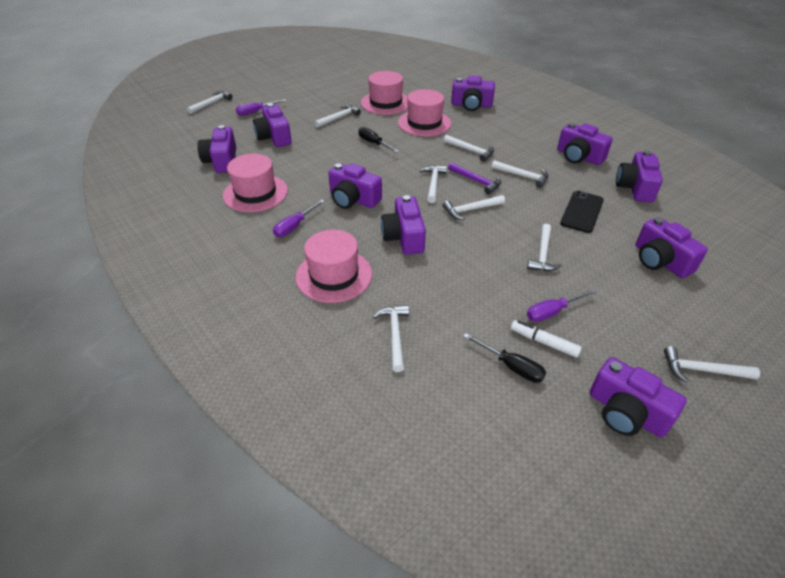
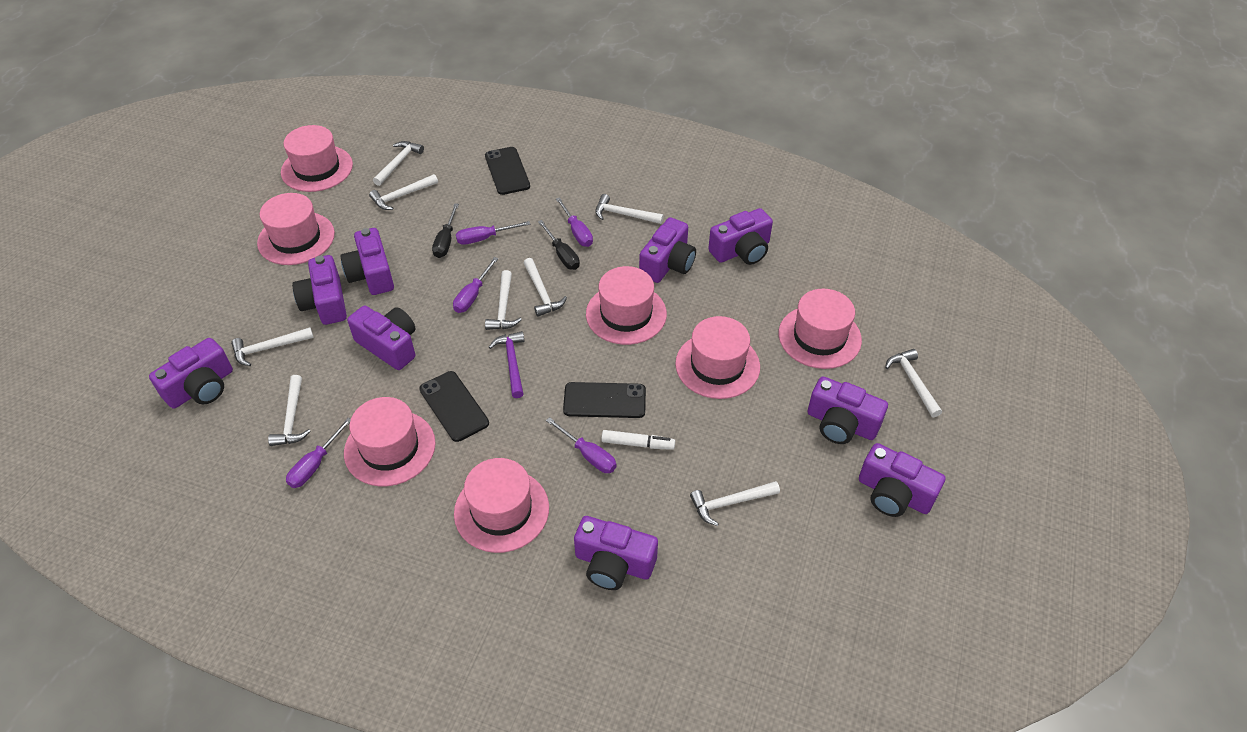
black phone: 1 -> 3
pink hat: 4 -> 7
purple screwdriver: 3 -> 5

